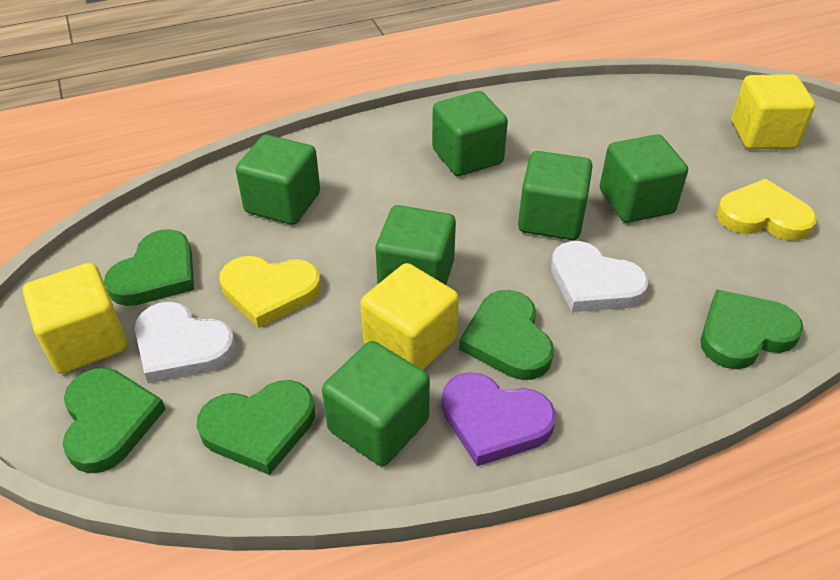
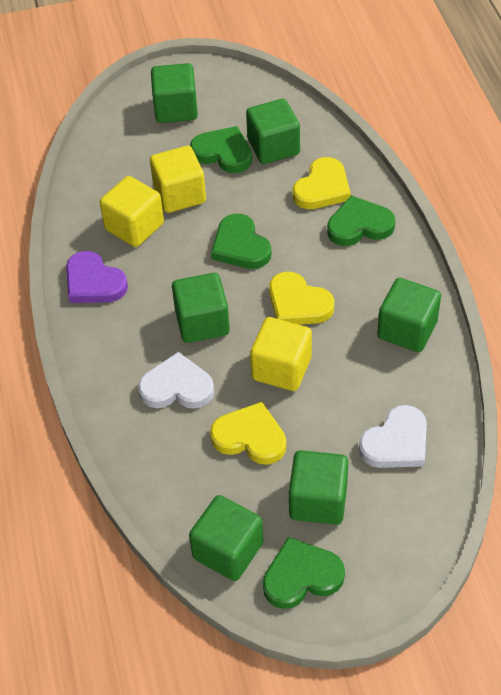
green heart: 5 -> 4
yellow heart: 2 -> 3

